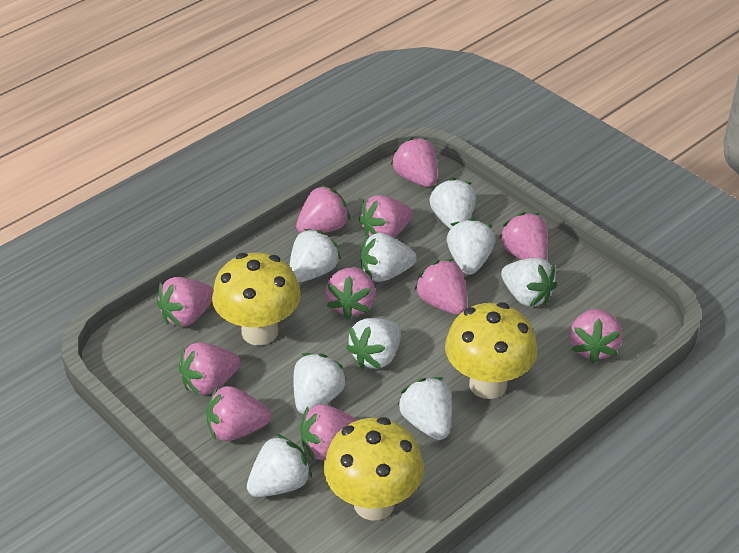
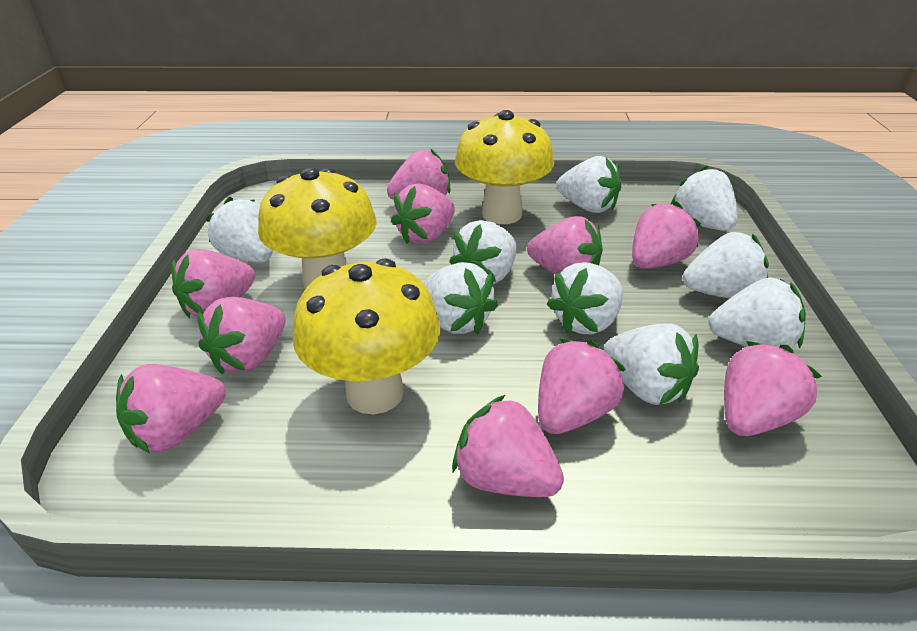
pink strawberry: 11 -> 10

